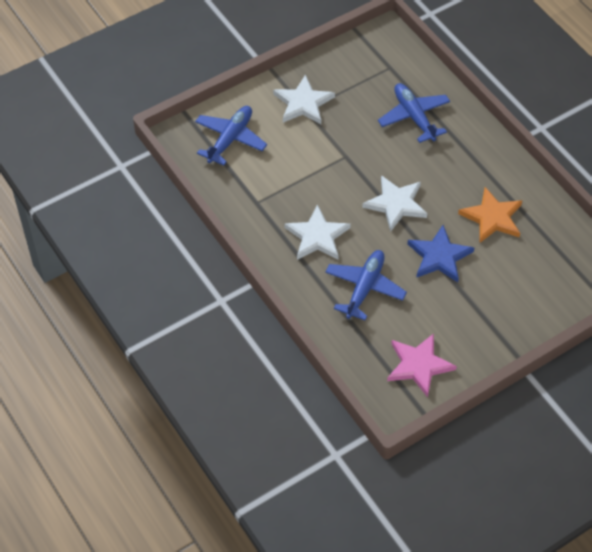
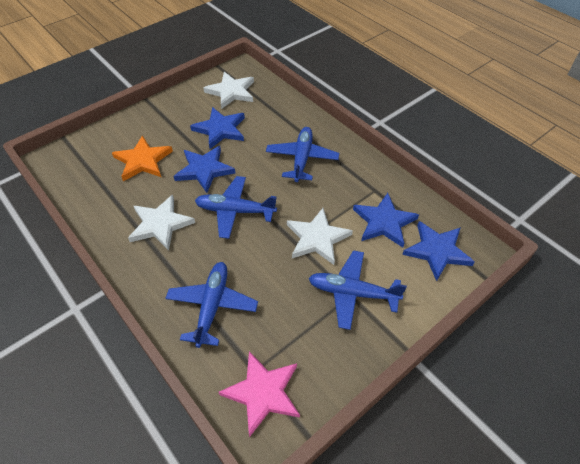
blue plane: 3 -> 4
blue star: 1 -> 4

